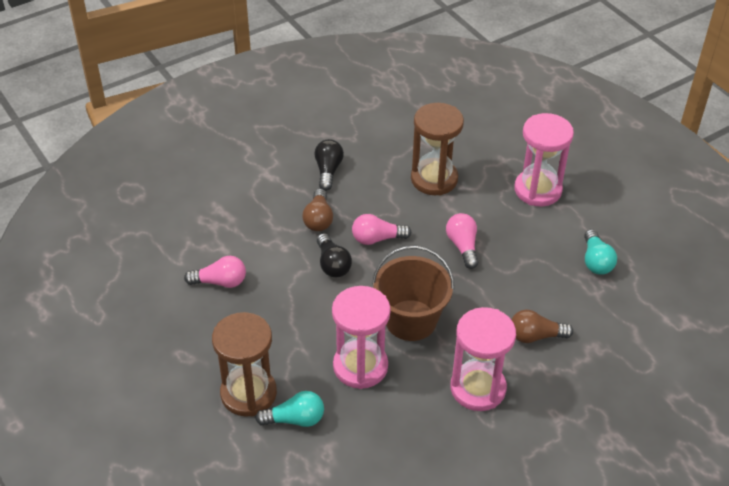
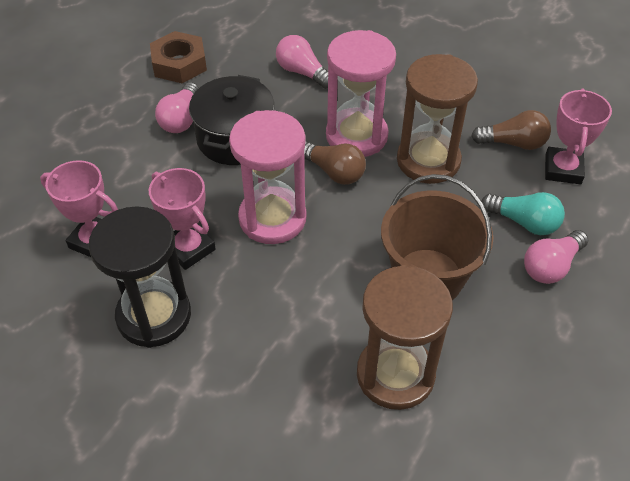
black hourglass: 0 -> 1
black light bulb: 2 -> 0
black pot: 0 -> 1
brown nut: 0 -> 1
pink hourglass: 3 -> 2
pink trophy: 0 -> 3
turquoise light bulb: 2 -> 1

